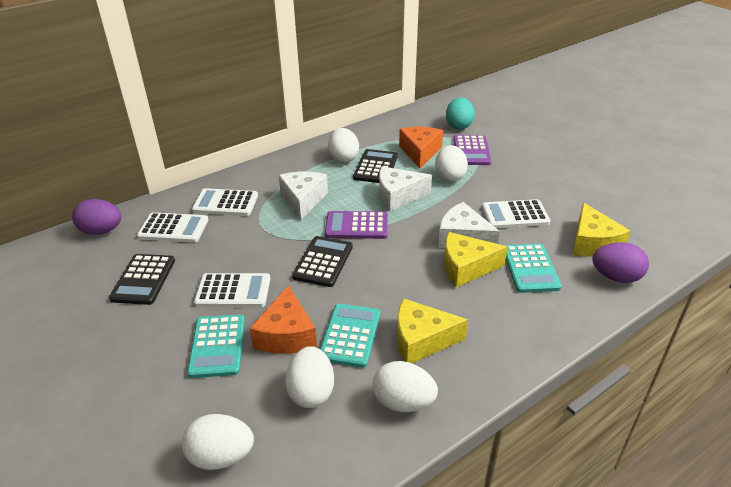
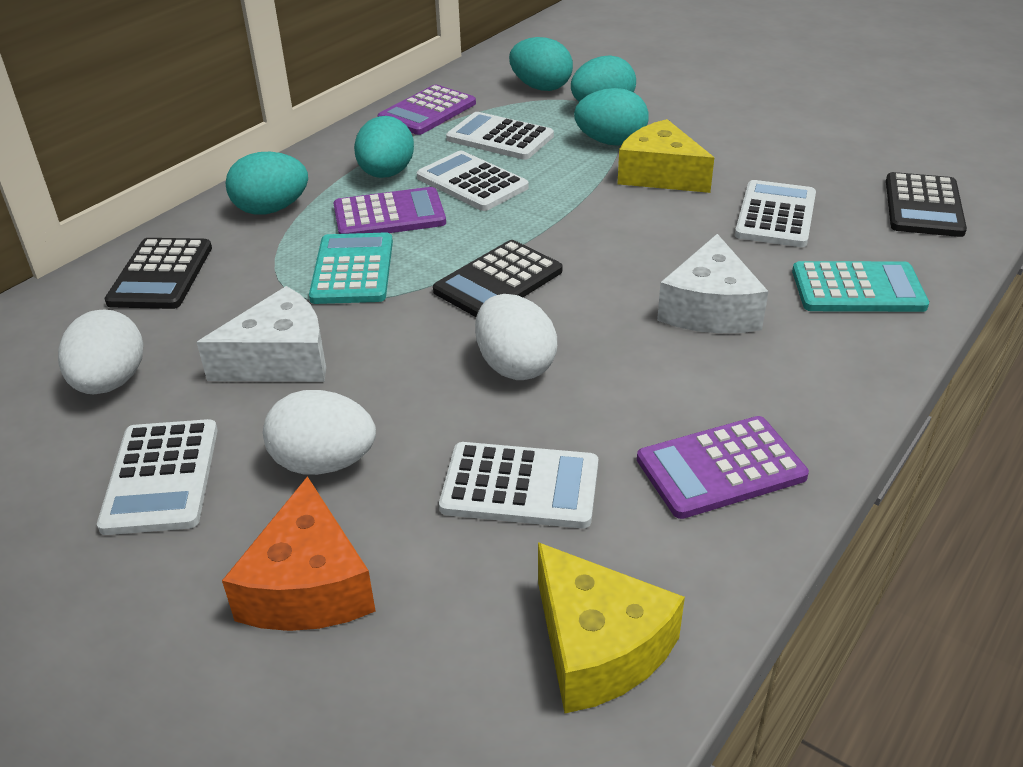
orange cheese: 2 -> 1
purple calculator: 2 -> 3
purple egg: 2 -> 0
turquoise calculator: 3 -> 2
turquoise egg: 1 -> 5
white calculator: 4 -> 5
white cheese: 3 -> 2
white egg: 5 -> 3
yellow cheese: 3 -> 2

